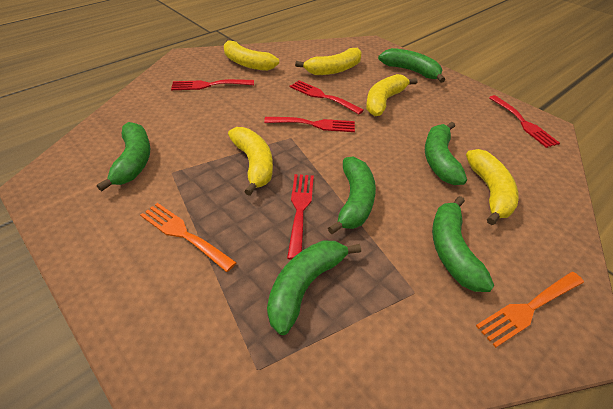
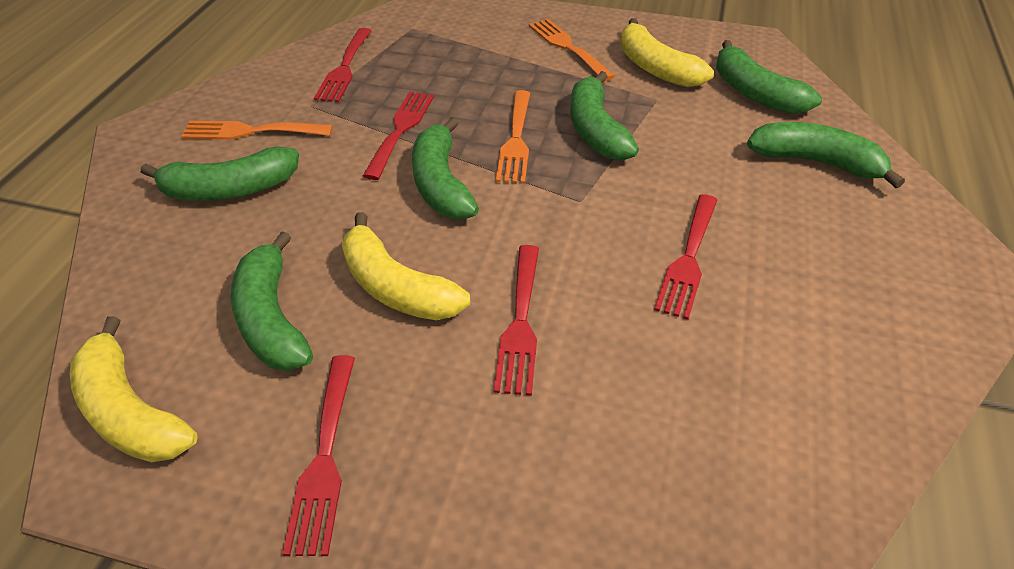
orange fork: 2 -> 3
yellow banana: 5 -> 3

